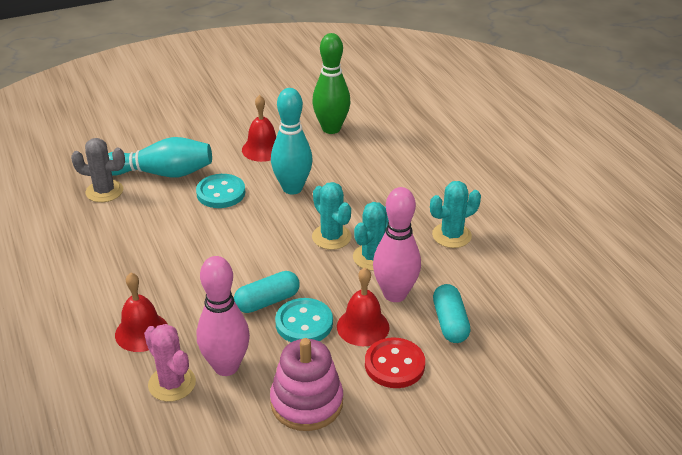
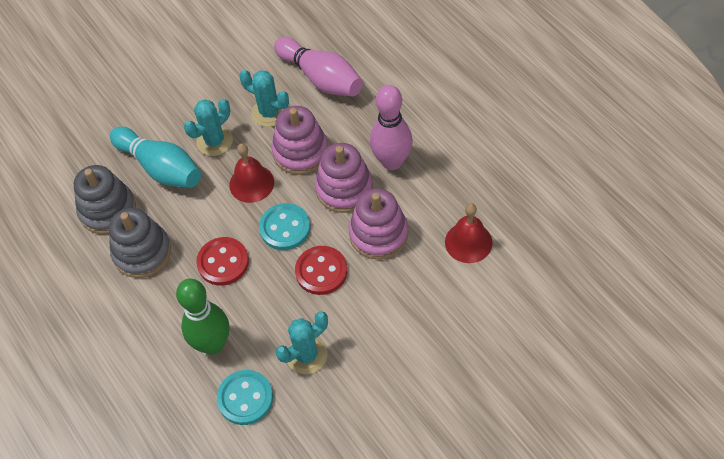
grey cactus: 1 -> 0
grey stacking toy: 0 -> 2
pink cactus: 1 -> 0
pink stacking toy: 1 -> 3
red bell: 3 -> 2
red button: 1 -> 2
turquoise bowling pin: 2 -> 1
turquoise capsule: 2 -> 0

